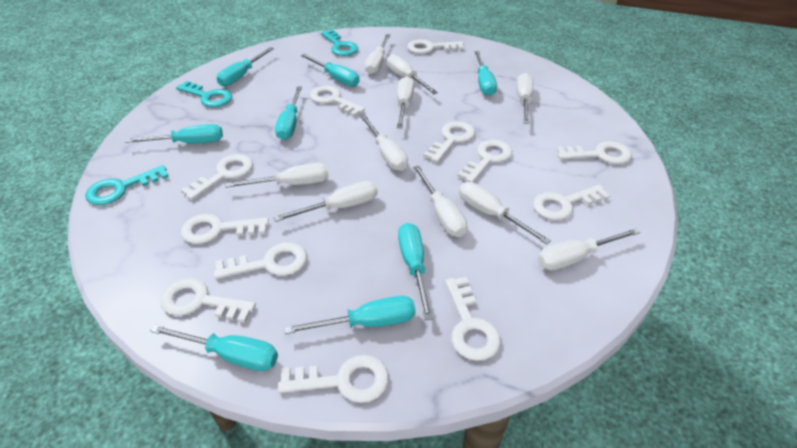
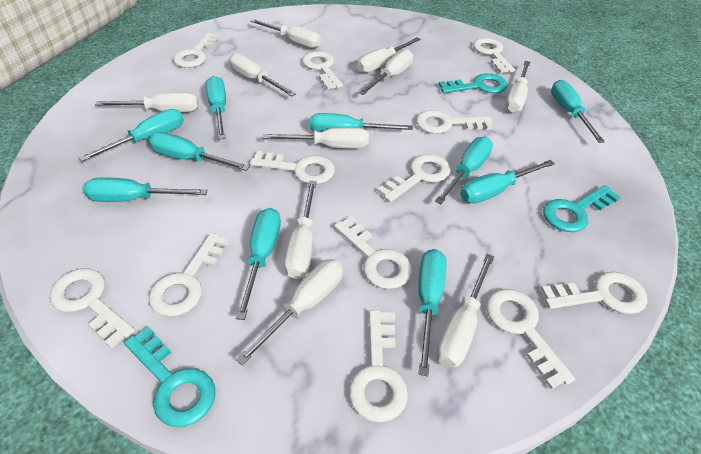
turquoise screwdriver: 8 -> 10

